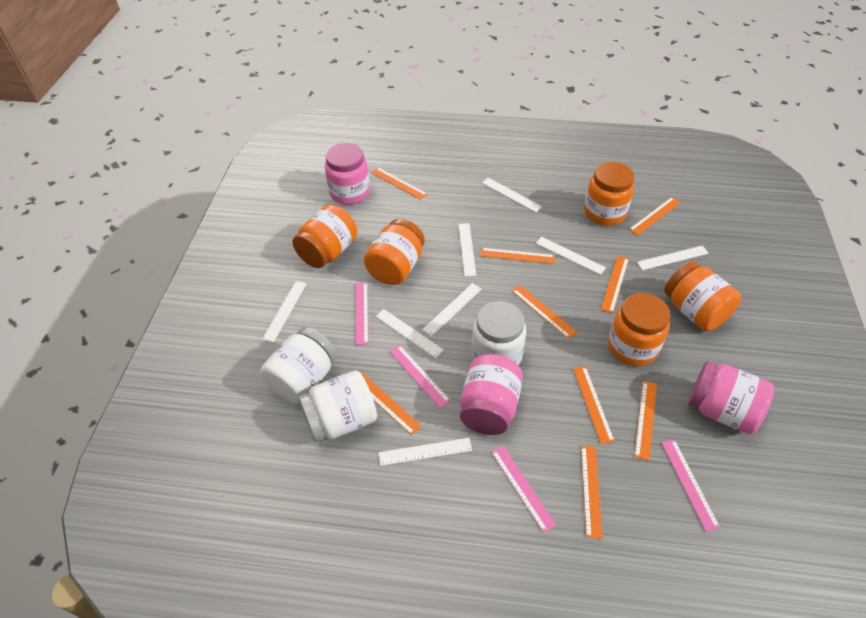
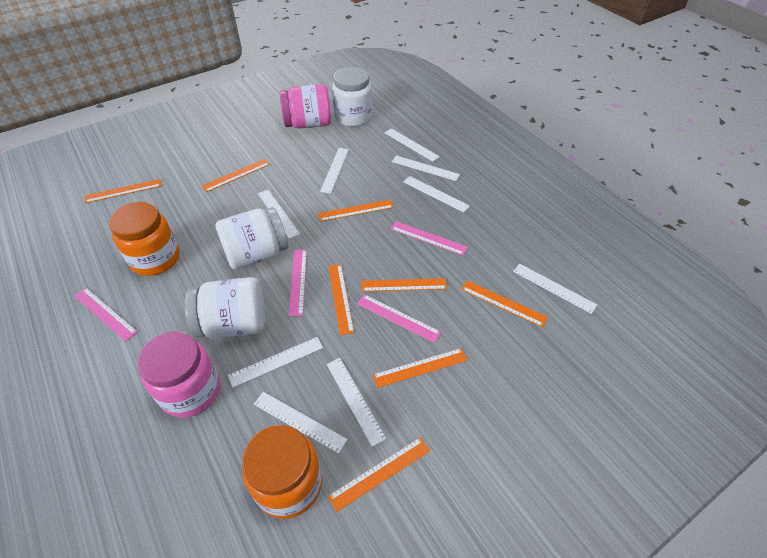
orange jar: 5 -> 2
orange ruler: 9 -> 8
pink jar: 3 -> 2
white ruler: 8 -> 9

